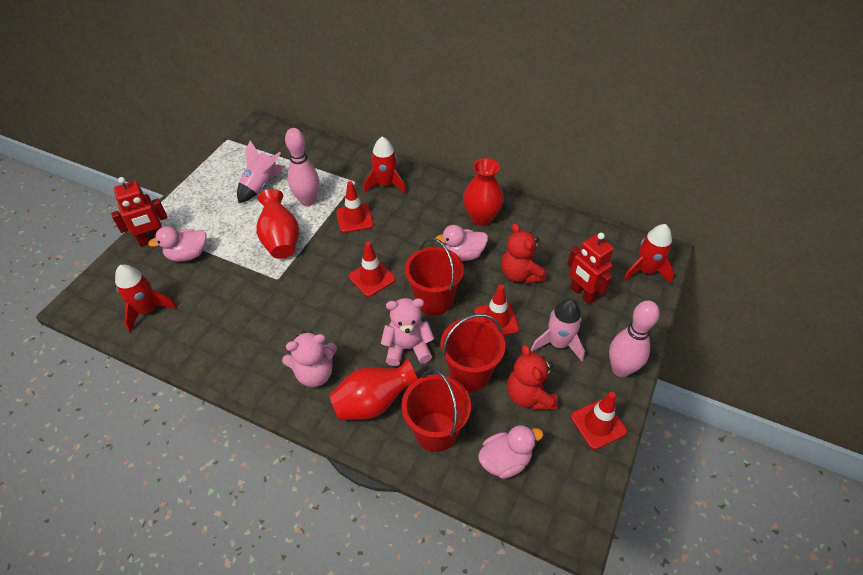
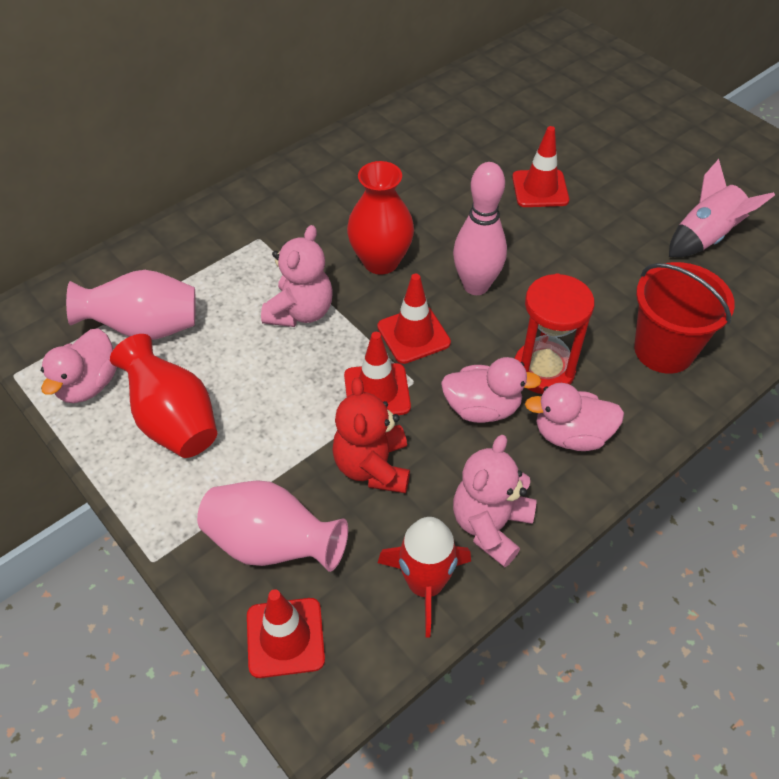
pink bowling pin: 2 -> 1
pink rocket: 2 -> 1
pink vase: 0 -> 2
red bucket: 3 -> 1
red hourglass: 0 -> 1
red robot: 2 -> 0
red rocket: 3 -> 1
red teddy bear: 2 -> 1
red vase: 3 -> 2

